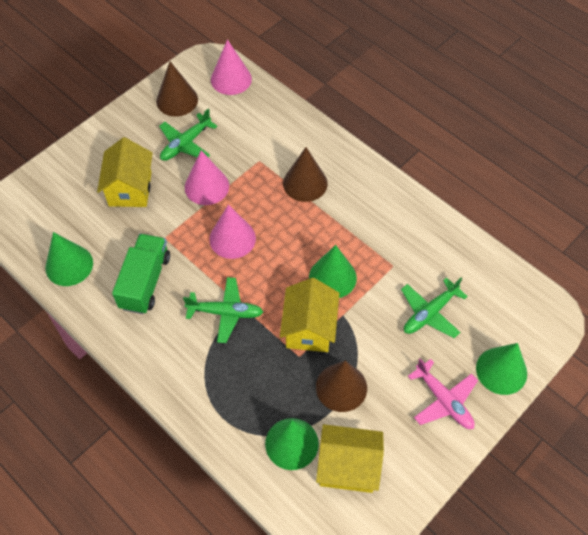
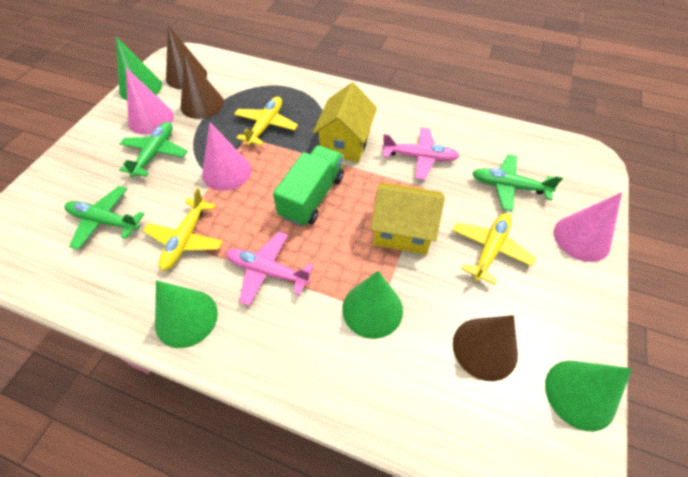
pink plane: 1 -> 2
yellow house: 3 -> 2
yellow plane: 0 -> 3

